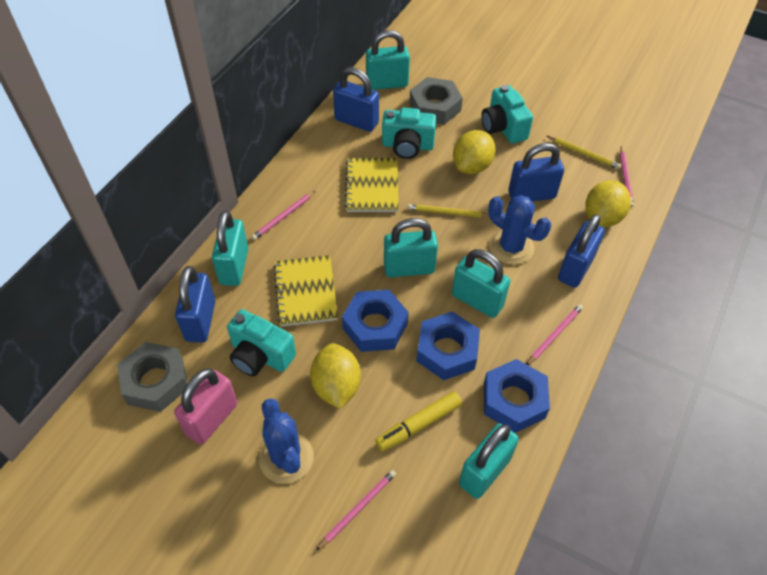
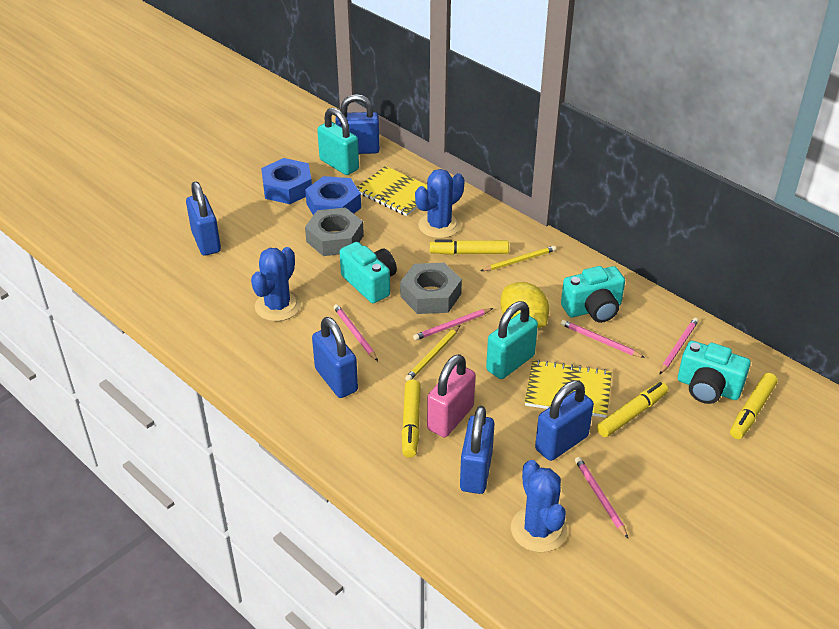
blue cactus: 2 -> 3
blue nut: 3 -> 2
blue padlock: 4 -> 5
pink pencil: 4 -> 5
turquoise padlock: 5 -> 2
yellow lemon: 3 -> 1
yellow marker: 1 -> 4

